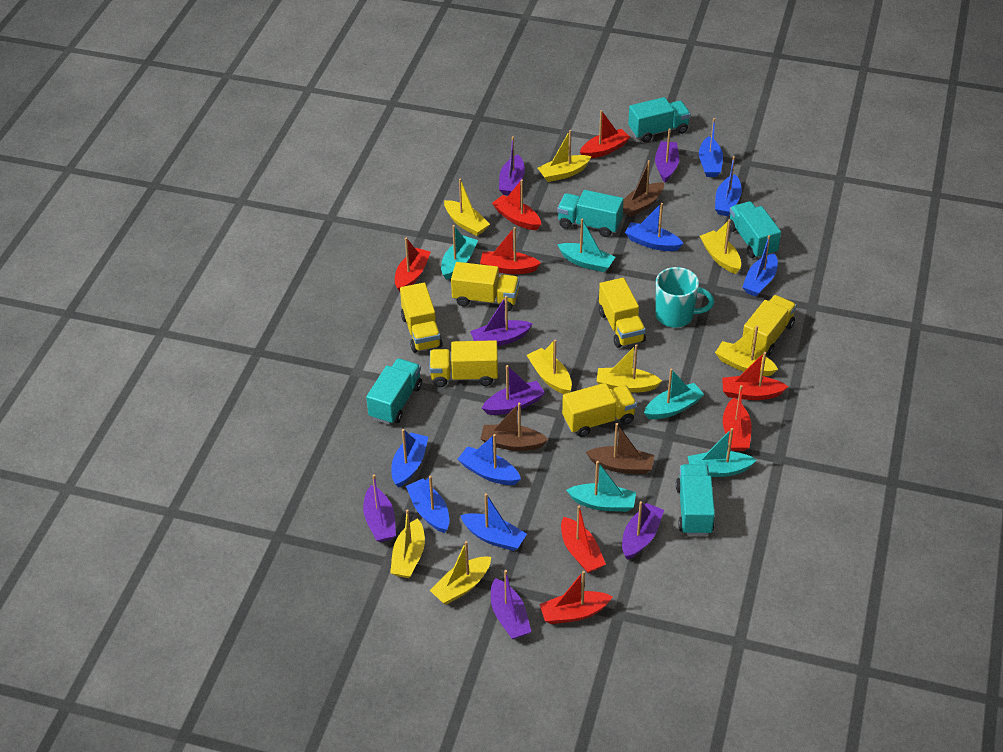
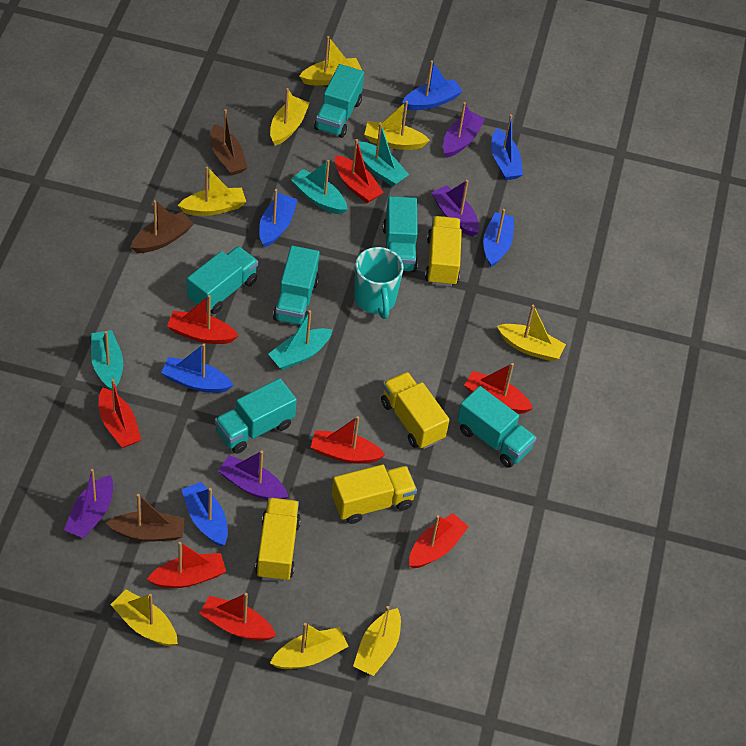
blue boat: 8 -> 6
purple boat: 7 -> 4
turquoise boat: 5 -> 4
turquoise truck: 5 -> 6
yellow truck: 6 -> 4

